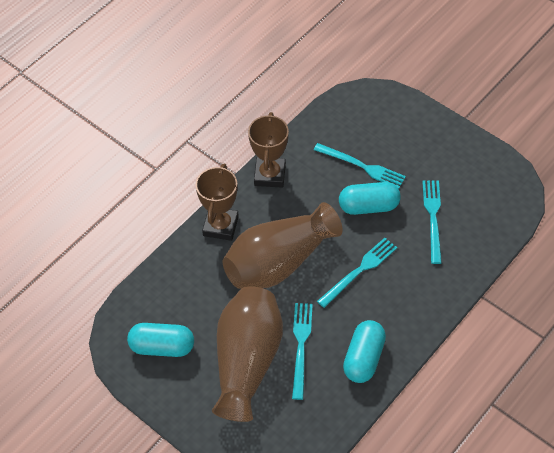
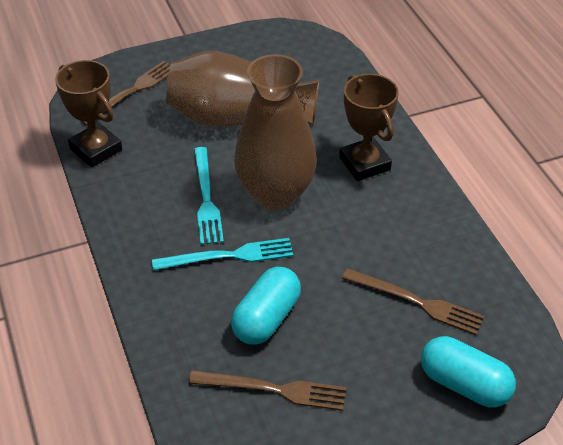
brown fork: 0 -> 3
turquoise capsule: 3 -> 2
turquoise fork: 4 -> 2

